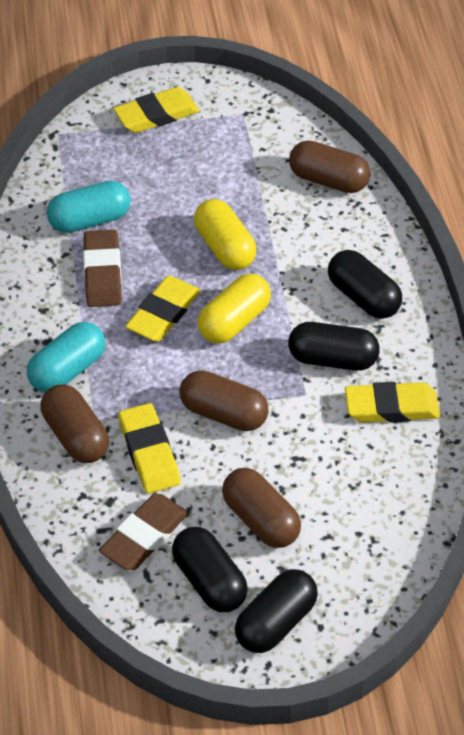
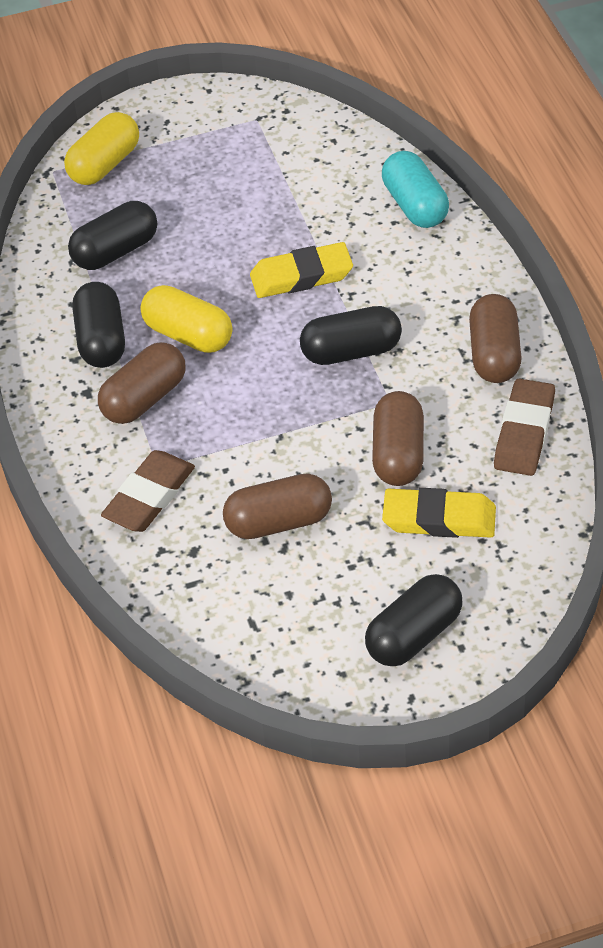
turquoise capsule: 2 -> 1
yellow eraser: 4 -> 2

